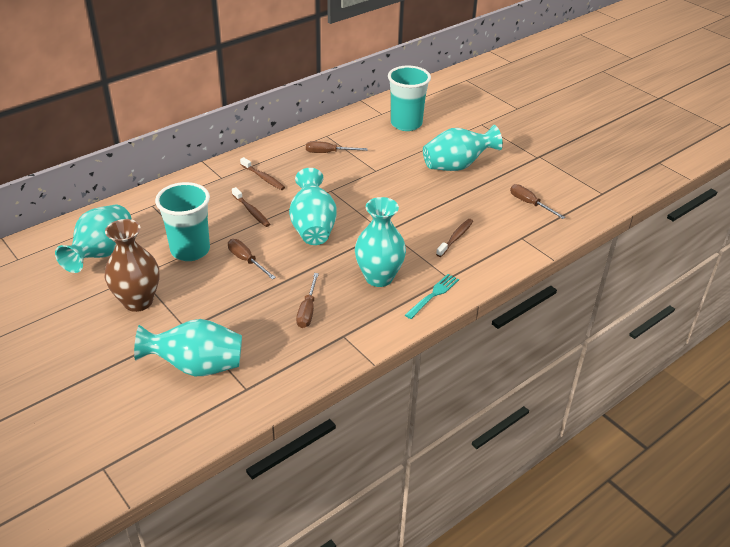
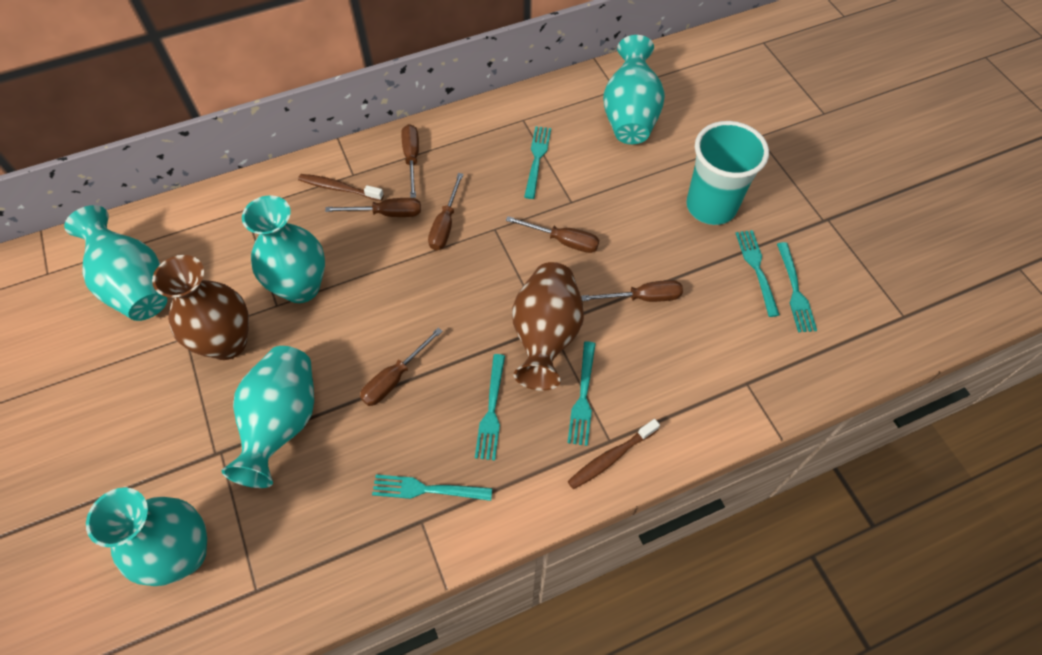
brown screwdriver: 4 -> 6
brown toothbrush: 3 -> 2
brown vase: 1 -> 2
turquoise cup: 2 -> 1
turquoise fork: 1 -> 6

